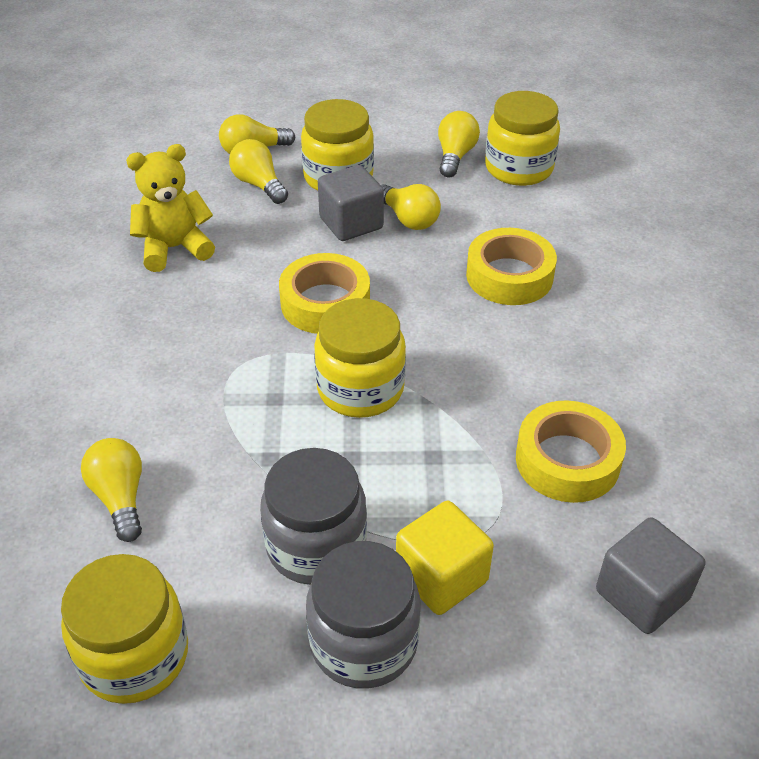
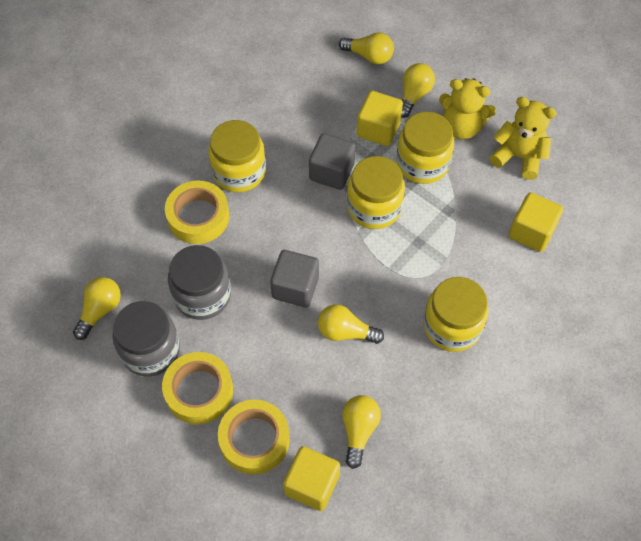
yellow cube: 1 -> 3
yellow teddy bear: 1 -> 2

